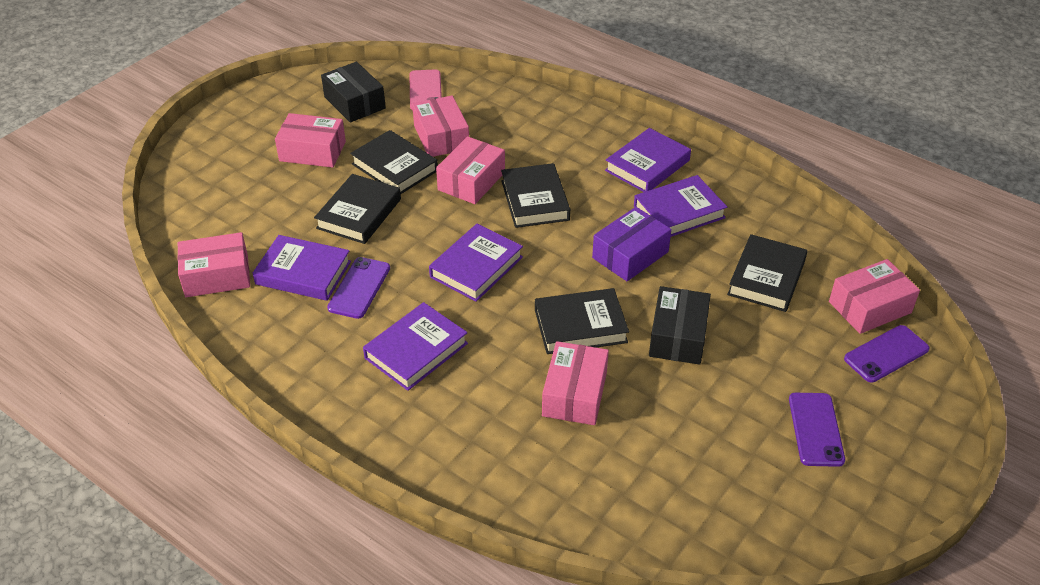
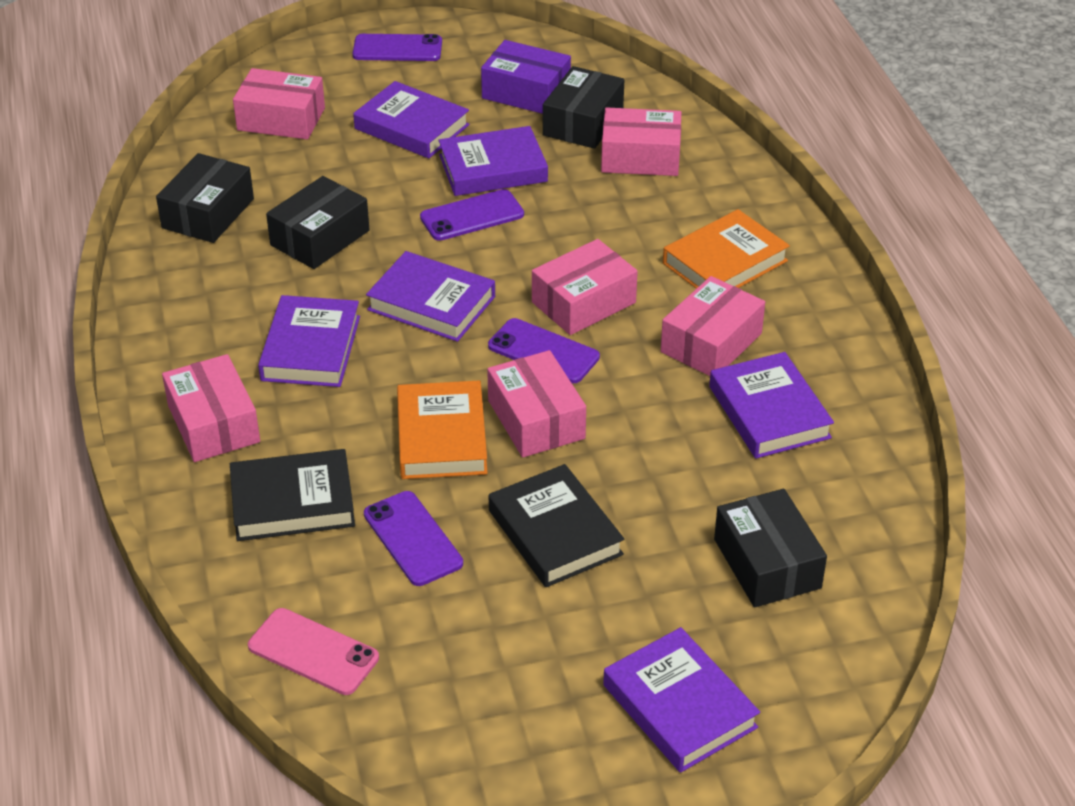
black book: 5 -> 2
black box: 2 -> 4
orange book: 0 -> 2
purple book: 5 -> 6
purple phone: 3 -> 4

